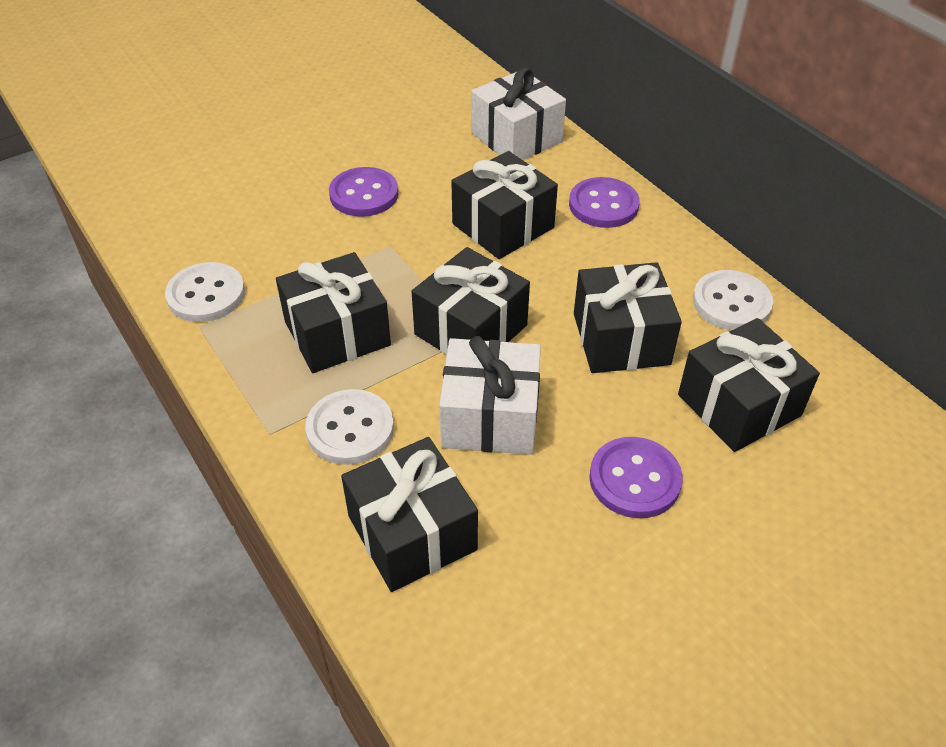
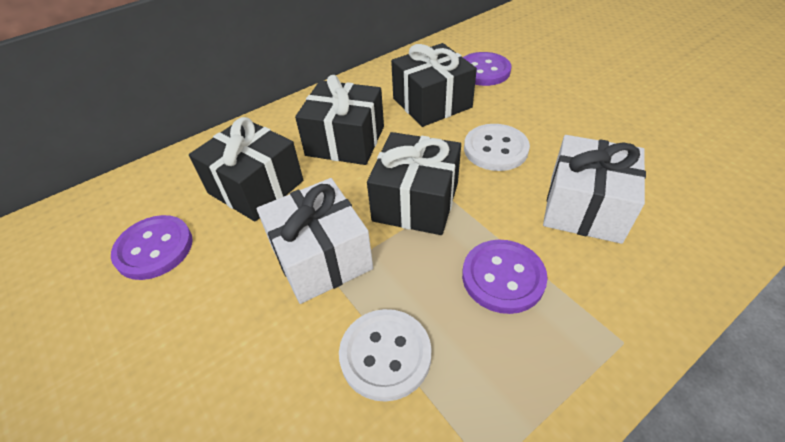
black gift: 6 -> 4
white button: 3 -> 2

